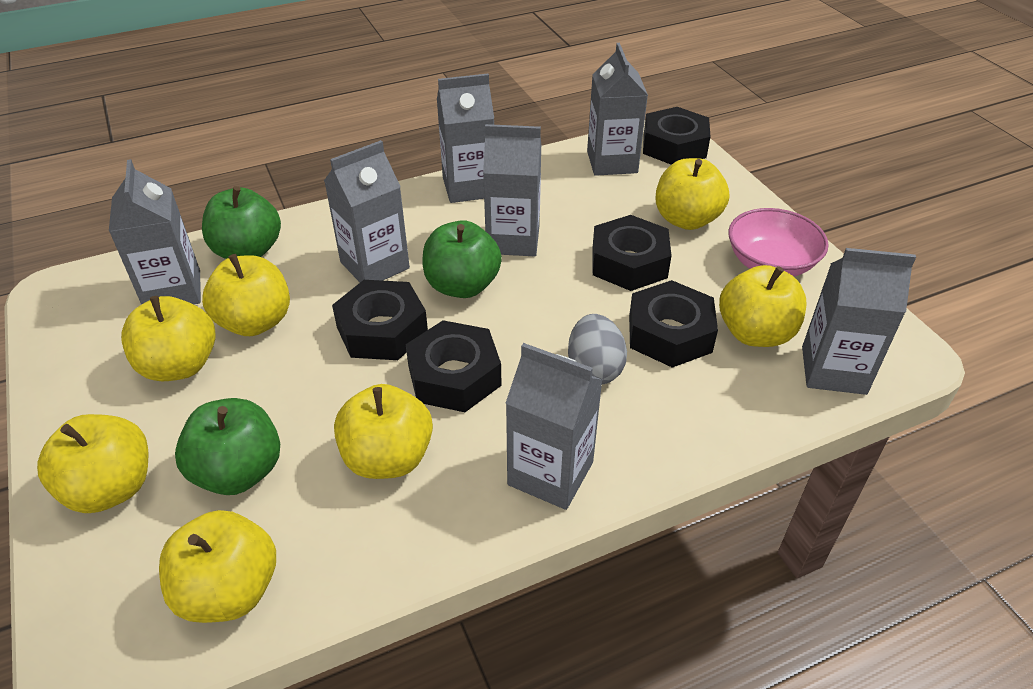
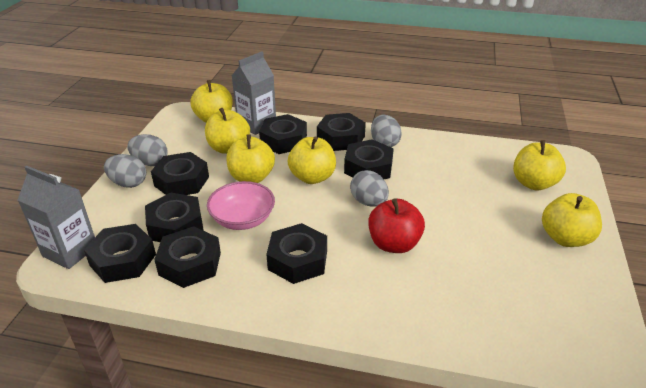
black nut: 5 -> 8
green apple: 3 -> 0
grey carton: 7 -> 2
grey egg: 1 -> 4
red apple: 0 -> 1
yellow apple: 7 -> 6

